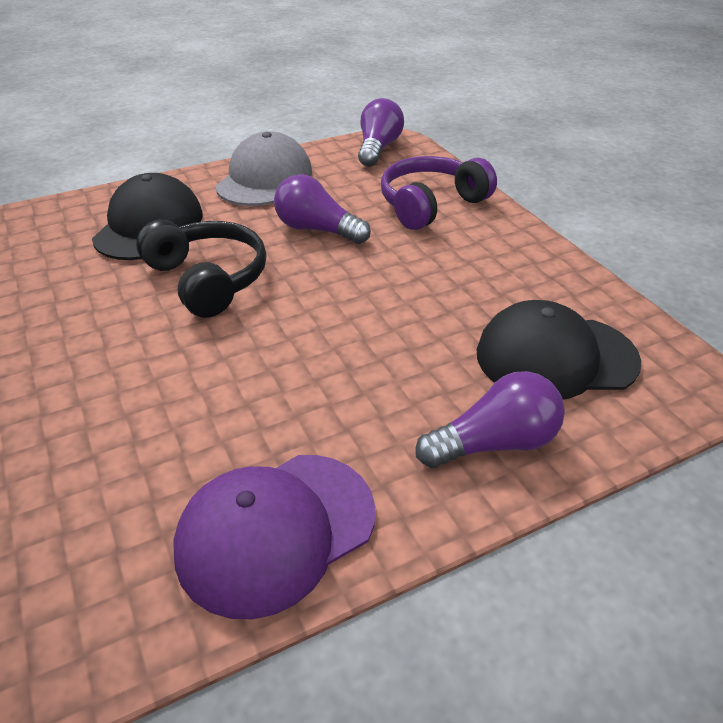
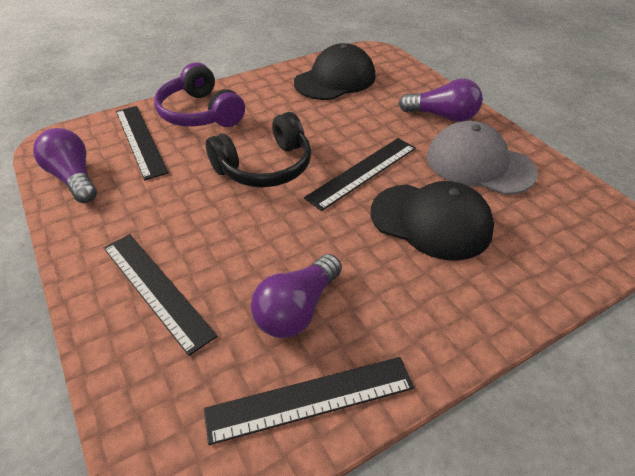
black ruler: 0 -> 4
purple cap: 1 -> 0

